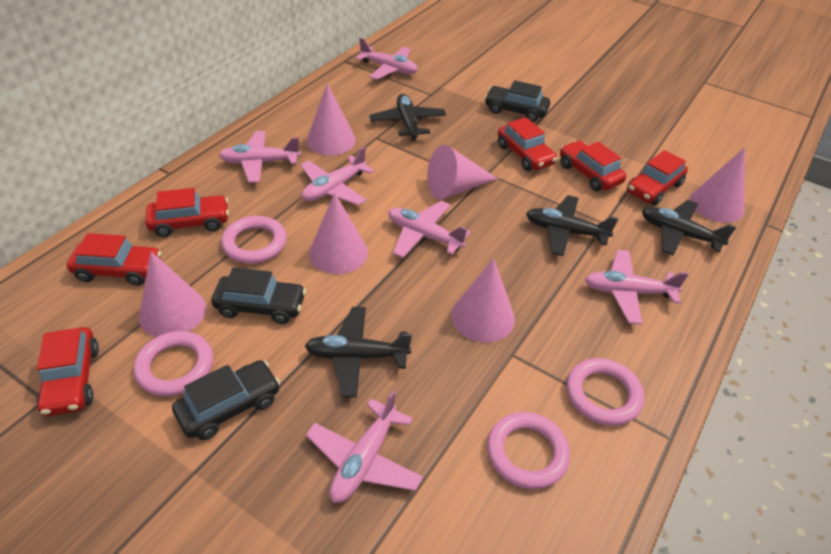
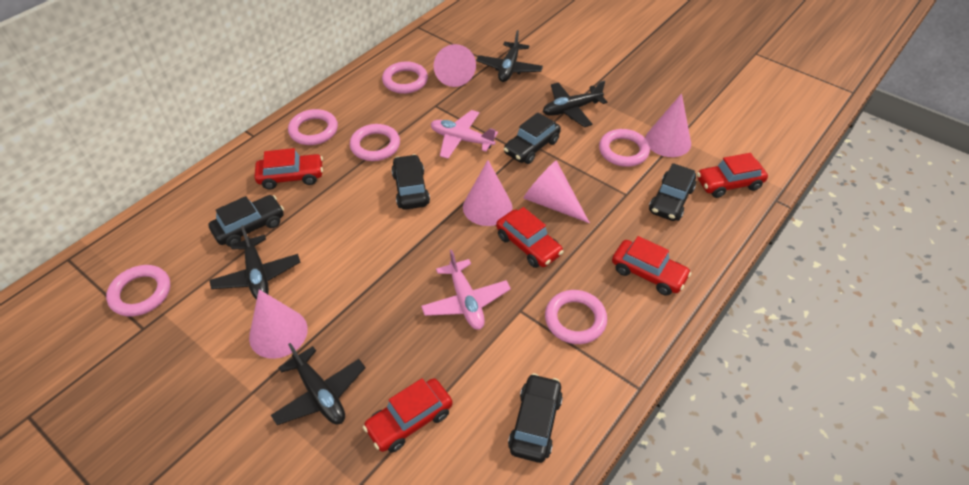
black car: 3 -> 5
pink cone: 6 -> 5
pink plane: 6 -> 2
pink ring: 4 -> 6
red car: 6 -> 5

